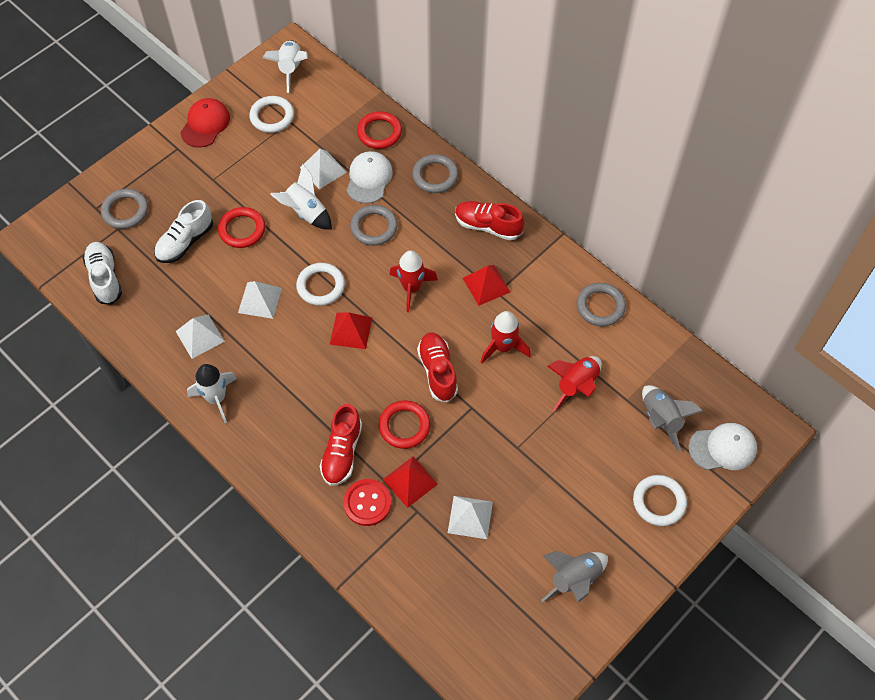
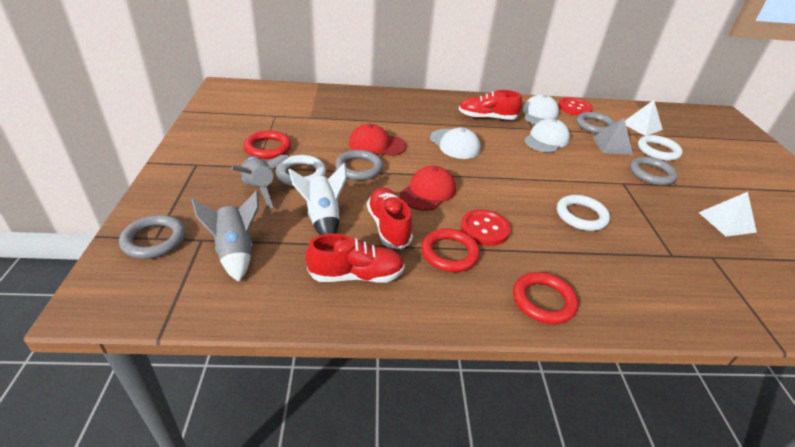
grey pyramid: 0 -> 1
red button: 1 -> 2
red cap: 1 -> 2
red pyramid: 3 -> 0
red rocket: 3 -> 0
white cap: 2 -> 3
white pyramid: 4 -> 2
white rocket: 3 -> 1
white shoe: 2 -> 0

